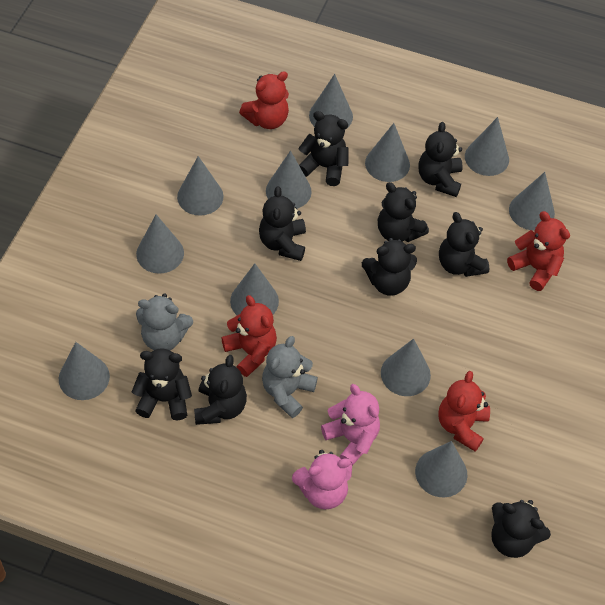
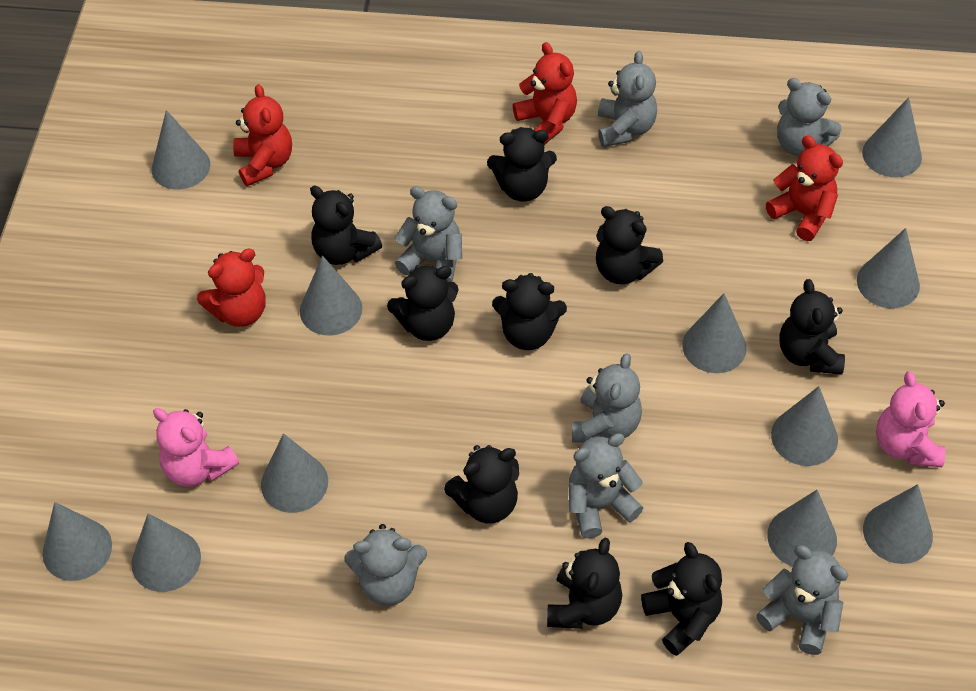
grey teddy bear: 2 -> 7

